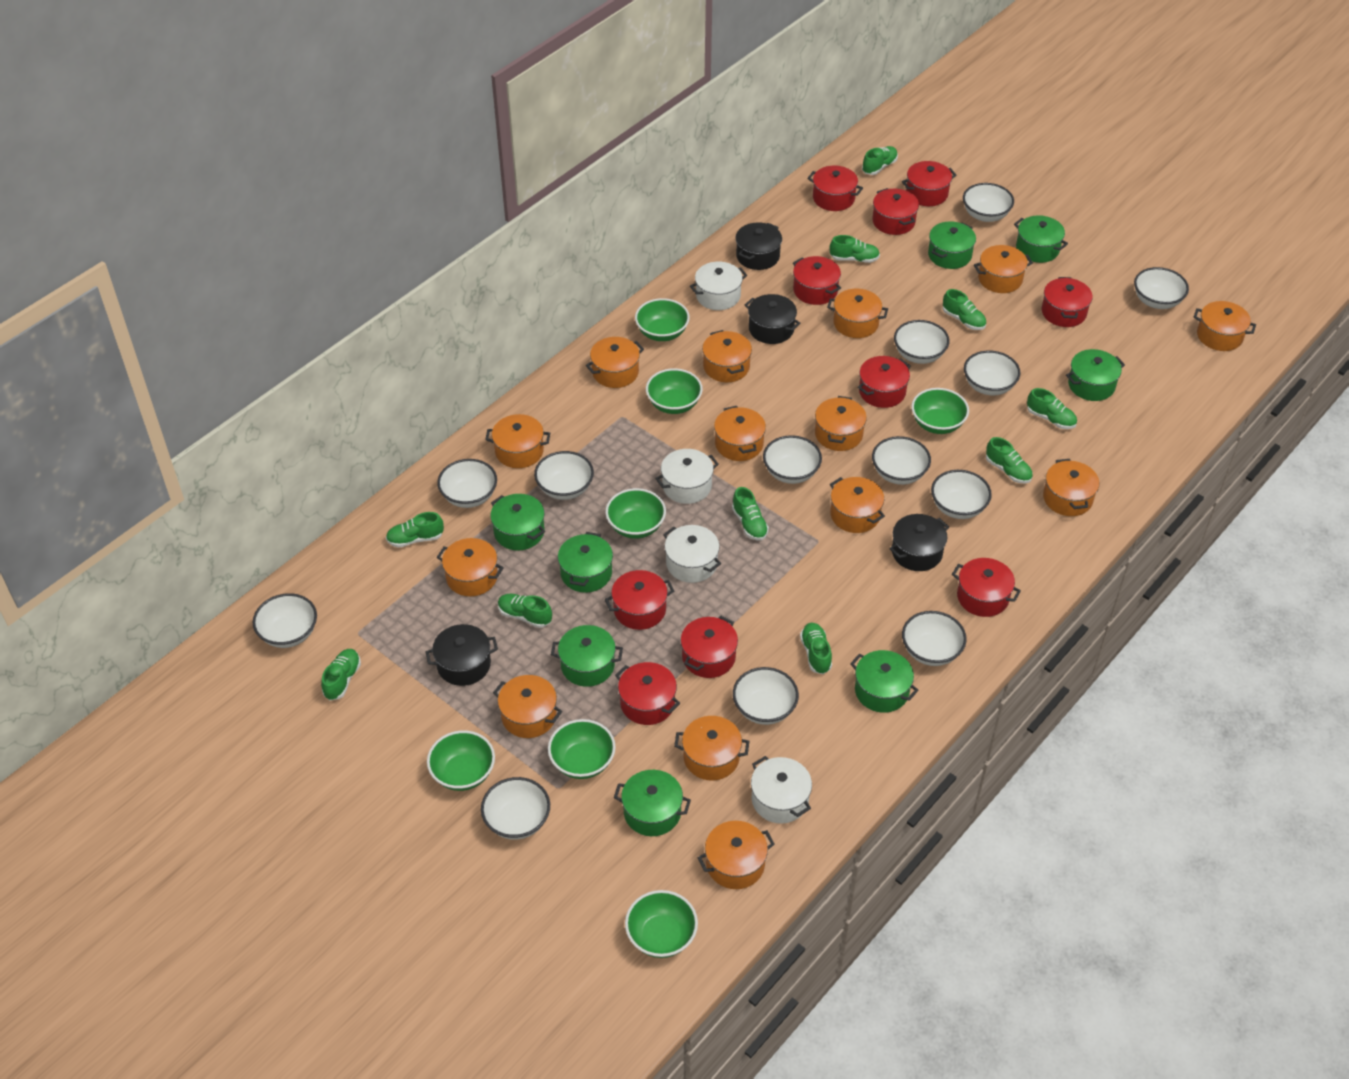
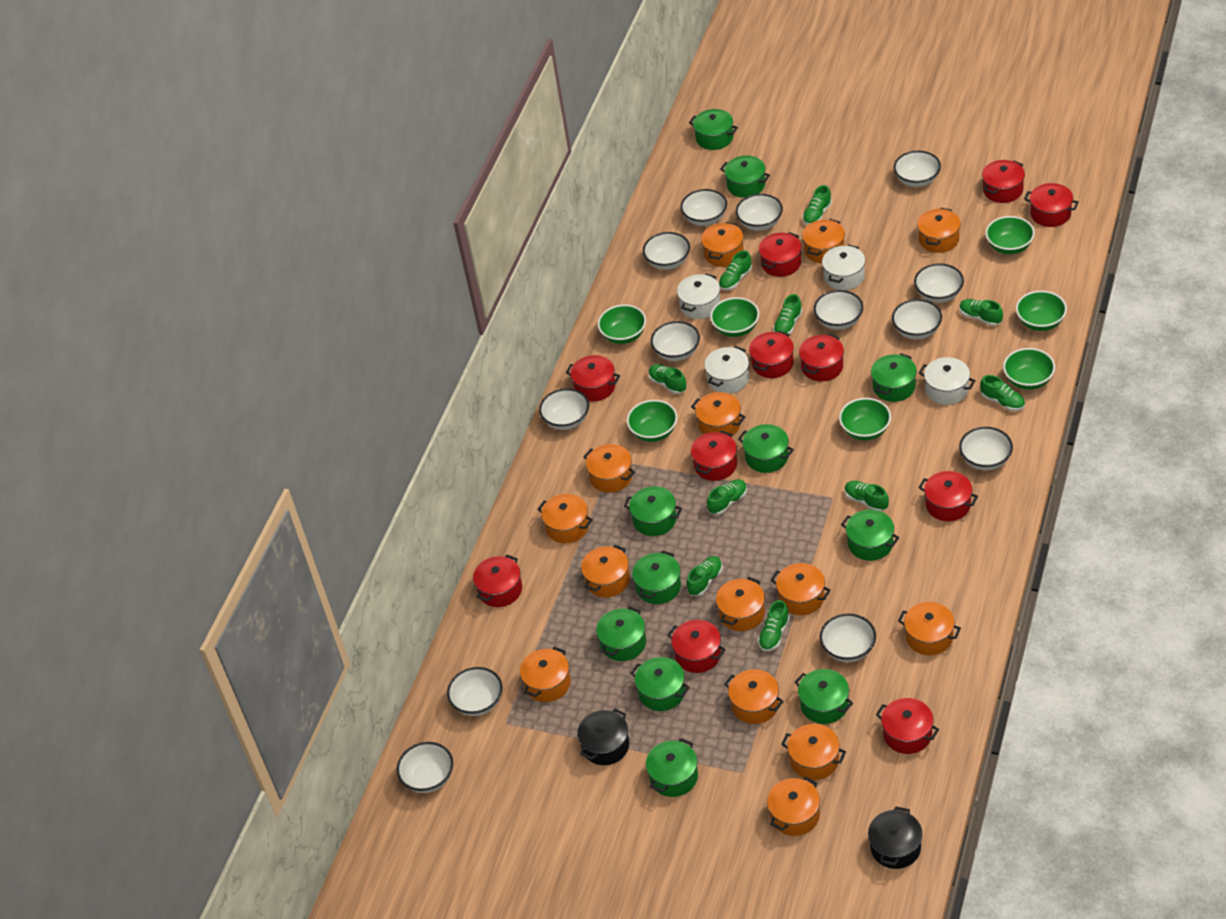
black pot: 4 -> 2
green pot: 8 -> 11
red pot: 10 -> 11

